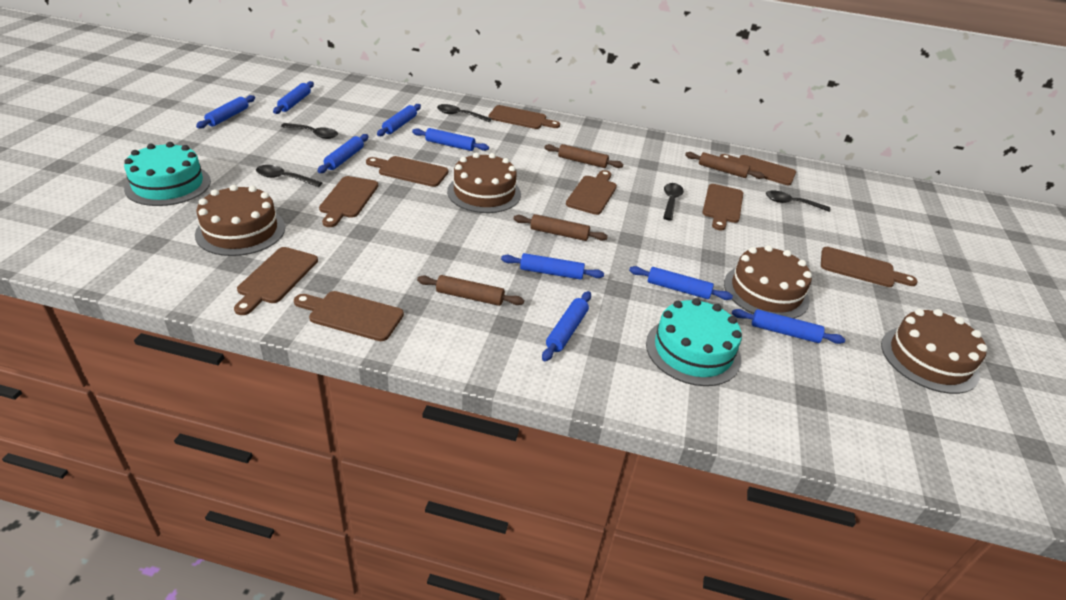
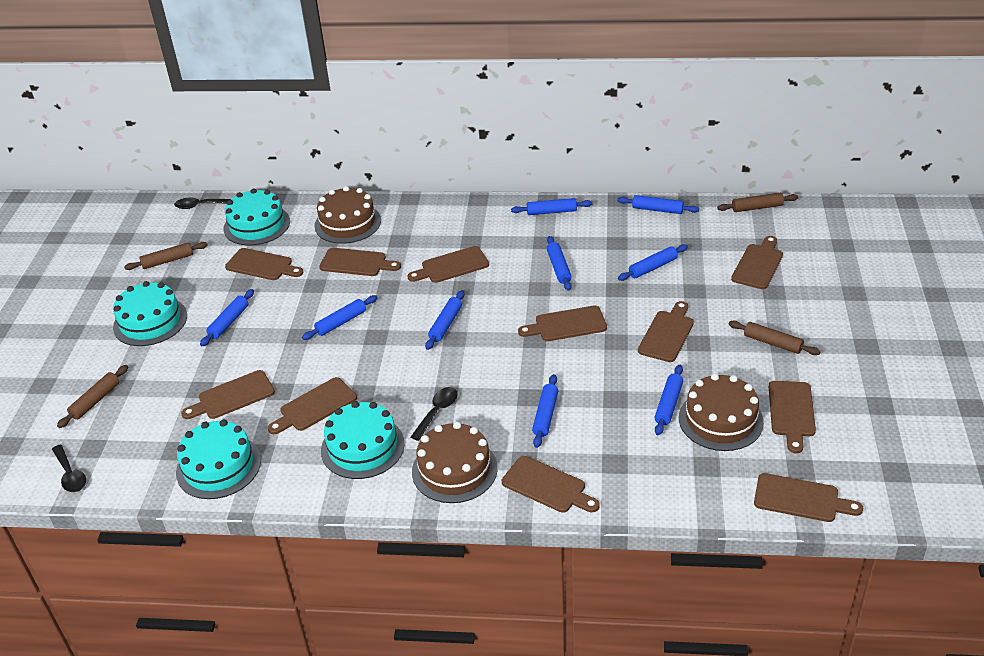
black spoon: 5 -> 3
brown cake: 4 -> 3
brown cutting board: 9 -> 11
turquoise cake: 2 -> 4

